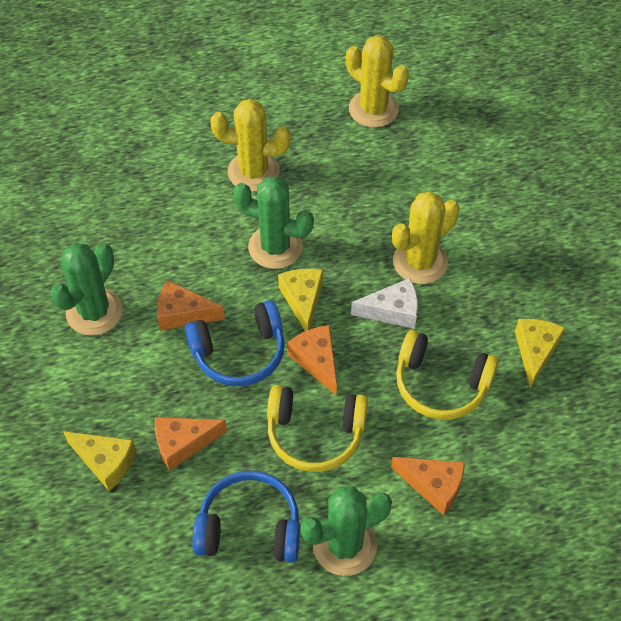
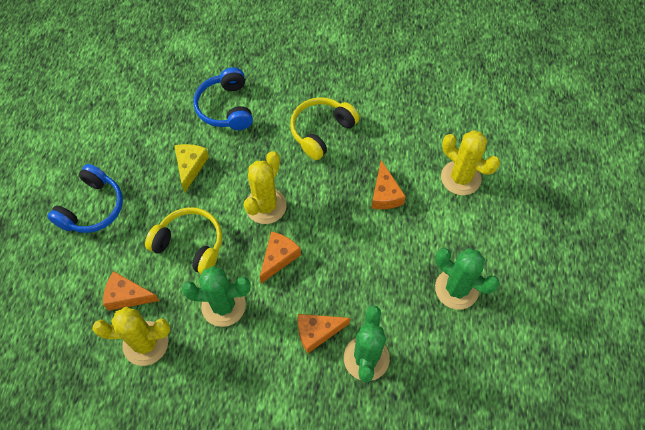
white cheese: 1 -> 0
yellow cheese: 3 -> 1

